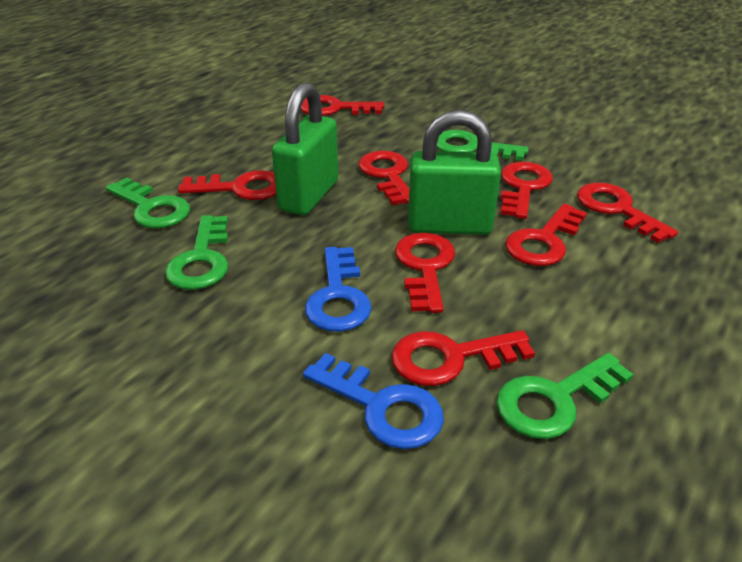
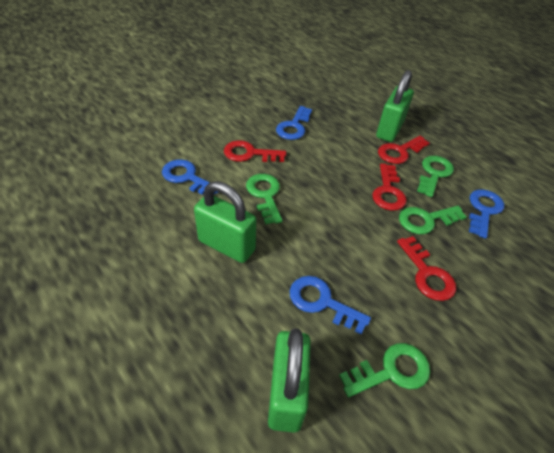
blue key: 2 -> 4
green padlock: 2 -> 3
red key: 8 -> 4

